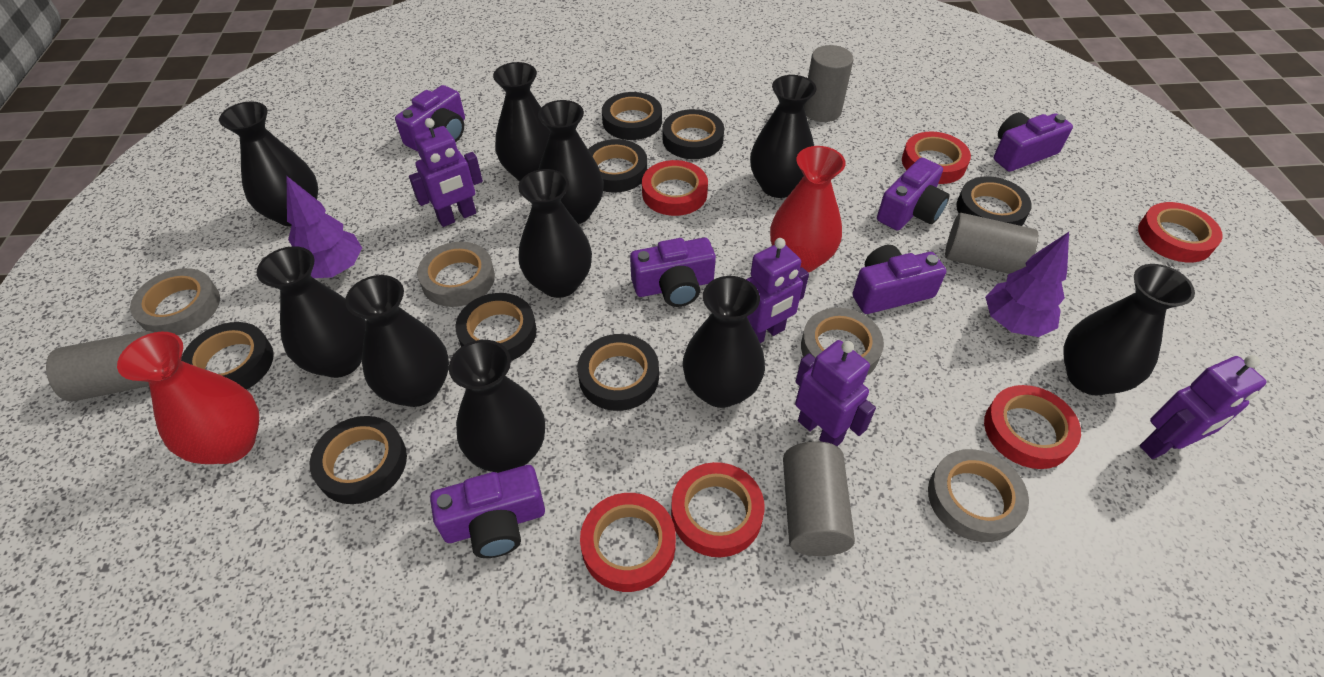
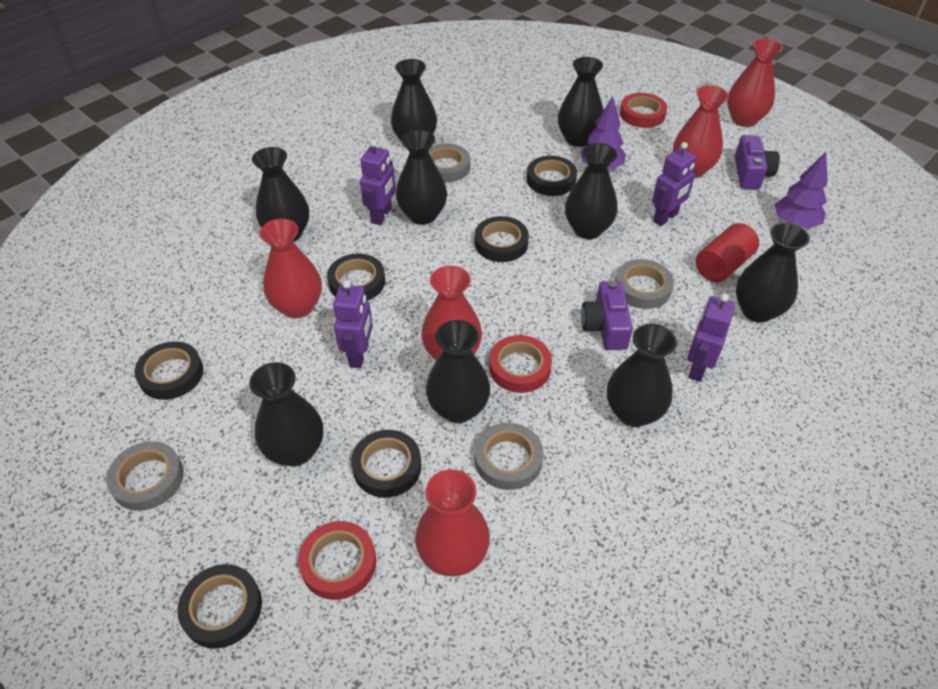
black tape: 8 -> 6
black vase: 10 -> 9
grey cylinder: 4 -> 0
purple camera: 6 -> 2
red cylinder: 0 -> 1
red tape: 6 -> 3
red vase: 2 -> 5

